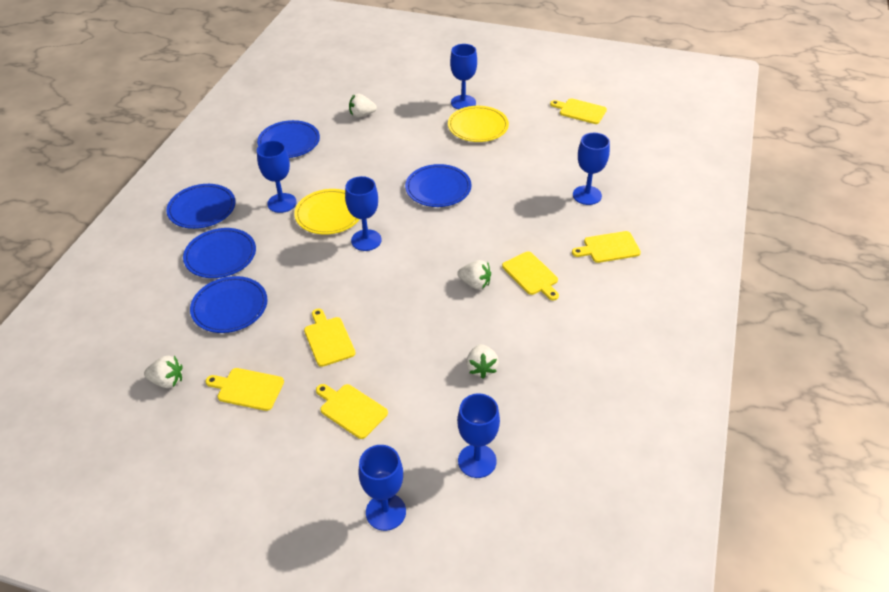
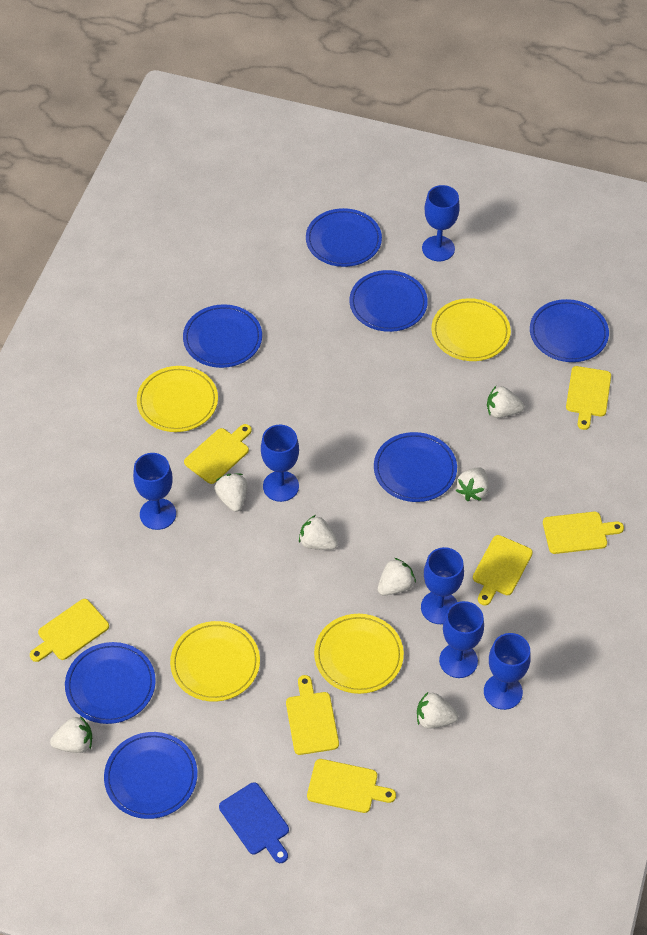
blue cutting board: 0 -> 1
blue plate: 5 -> 7
white strawberry: 4 -> 7
yellow cutting board: 6 -> 7
yellow plate: 2 -> 4

